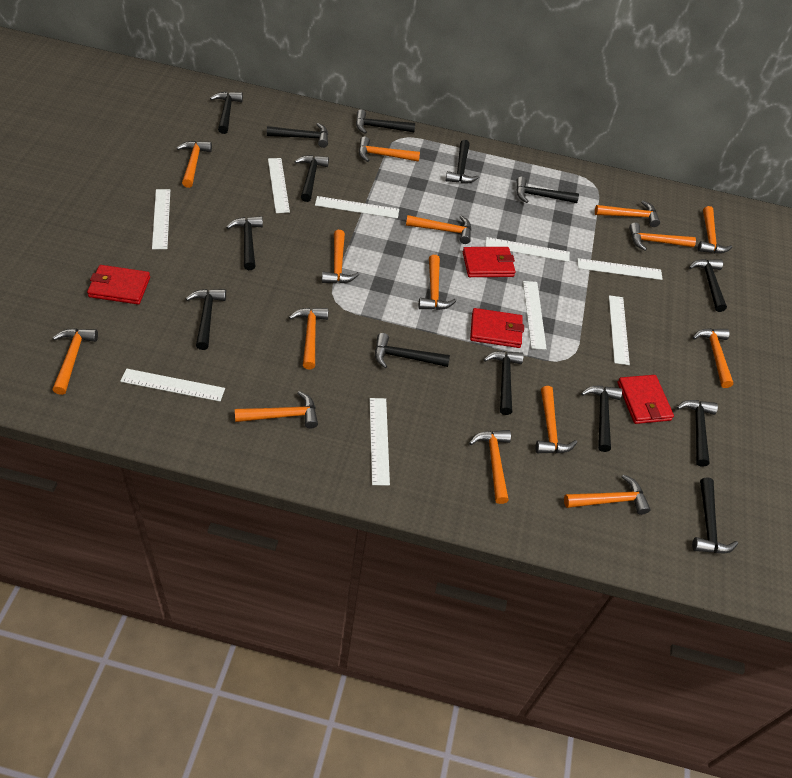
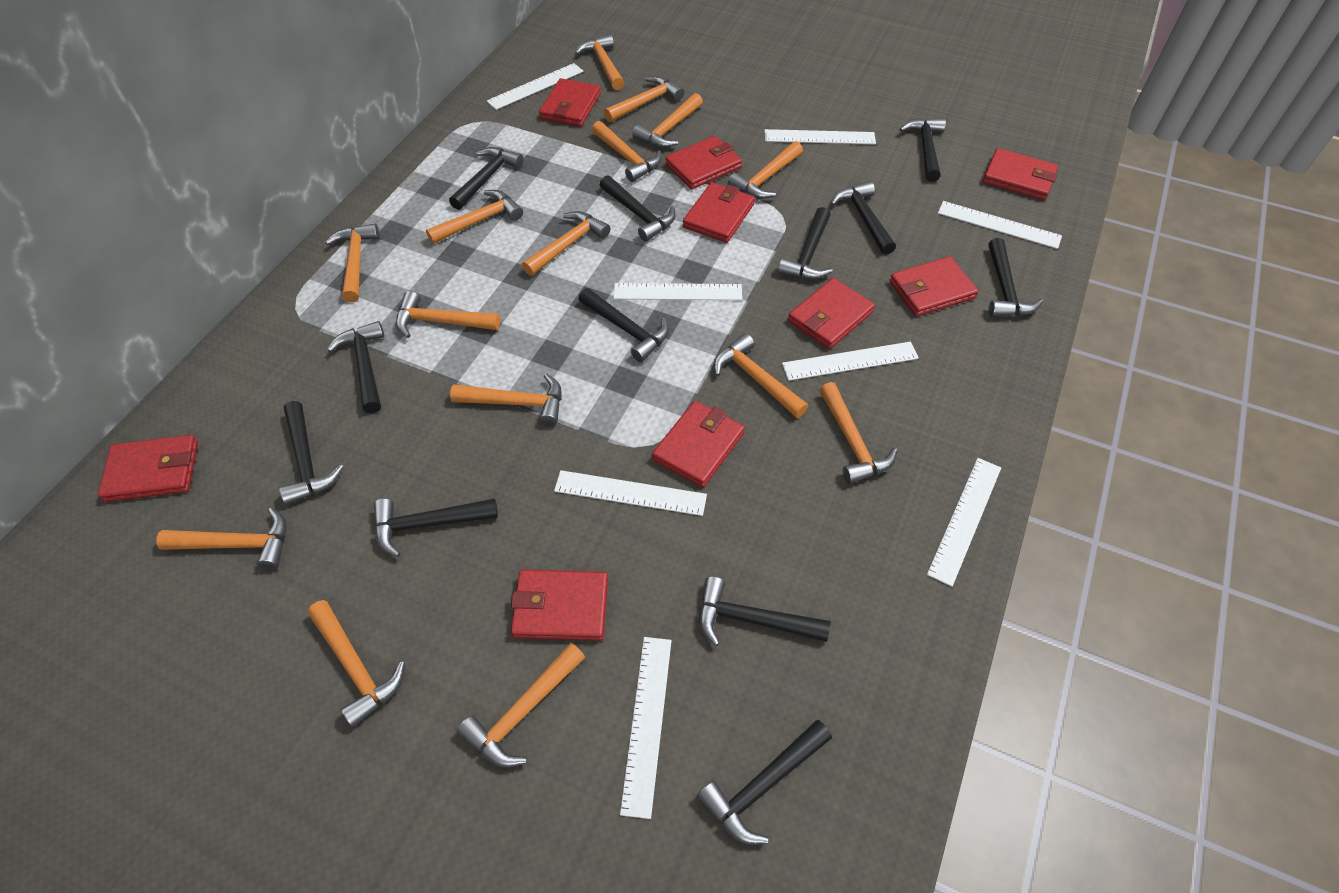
black hammer: 14 -> 12
red wallet: 4 -> 9
white ruler: 9 -> 8

